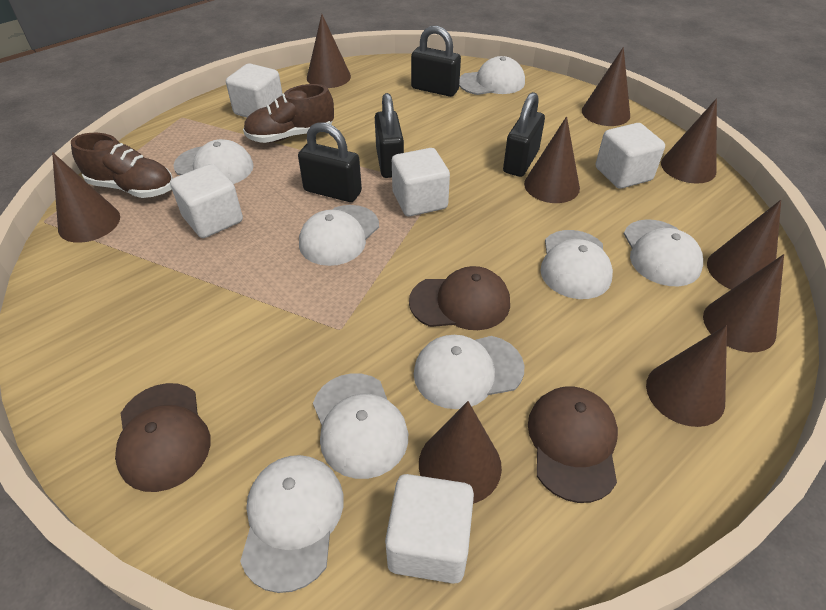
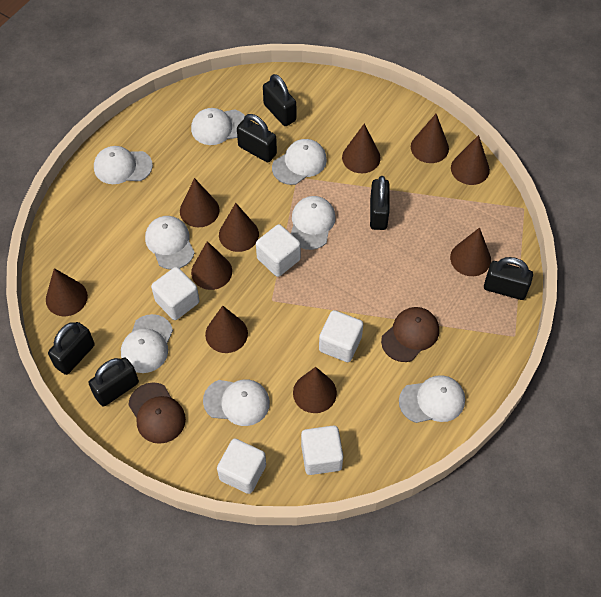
black padlock: 4 -> 6
brown cap: 3 -> 2
brown cone: 9 -> 10
brown shoe: 2 -> 0

